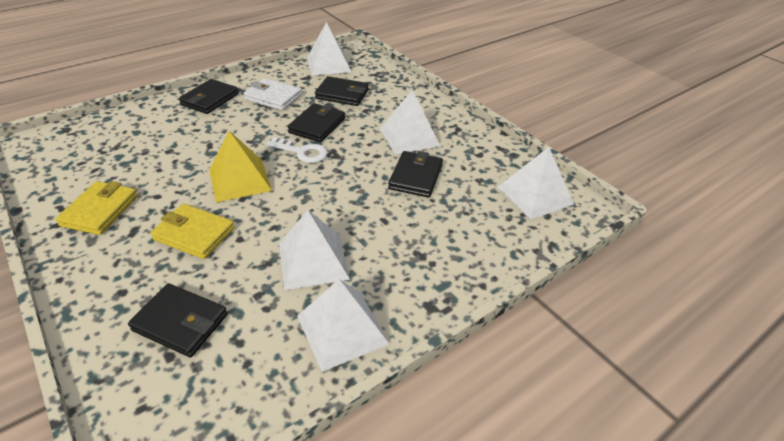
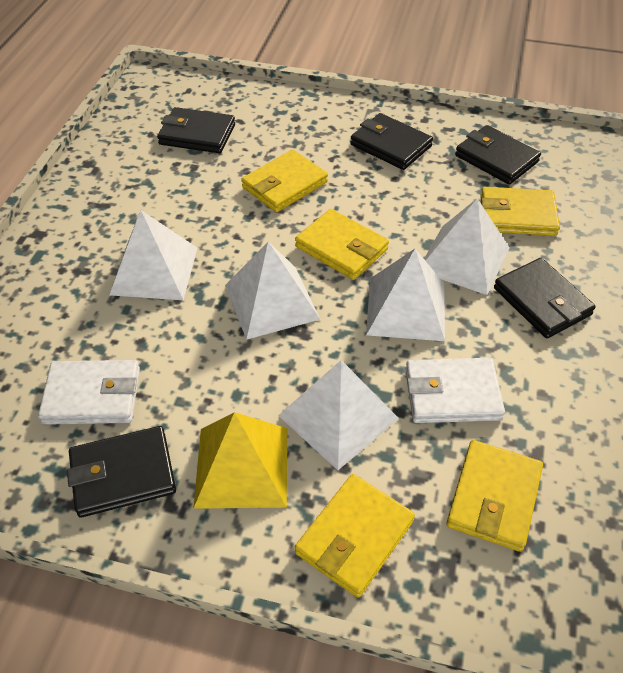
white key: 1 -> 0
white wallet: 1 -> 2
yellow wallet: 2 -> 5

